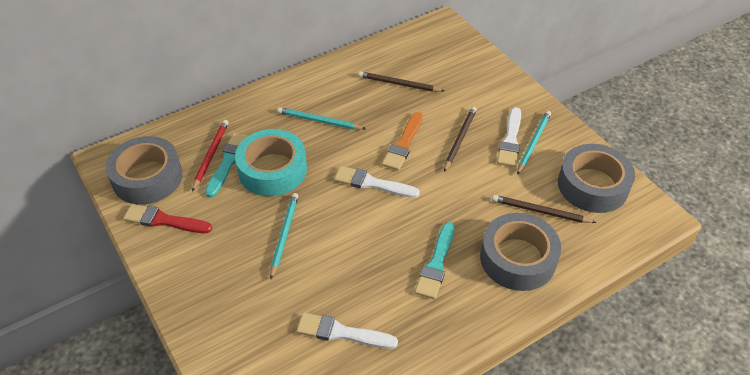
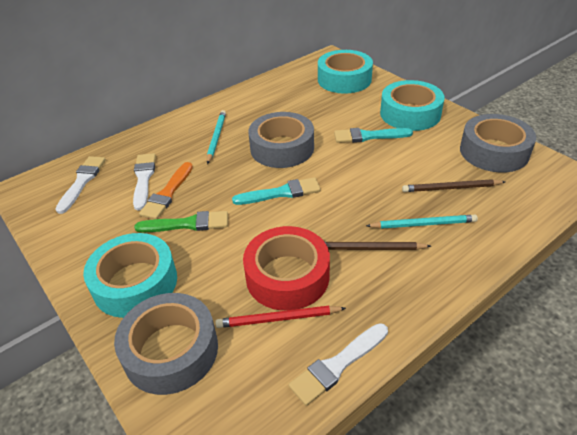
brown pencil: 3 -> 2
green brush: 0 -> 1
red brush: 1 -> 0
red tape: 0 -> 1
turquoise pencil: 3 -> 2
turquoise tape: 1 -> 3

